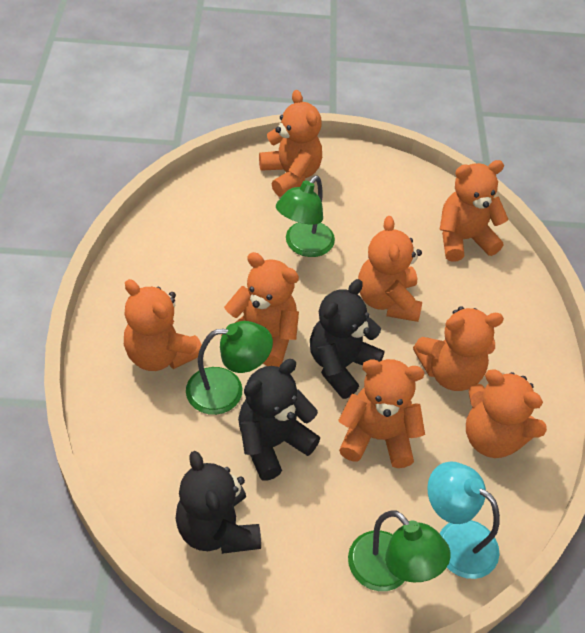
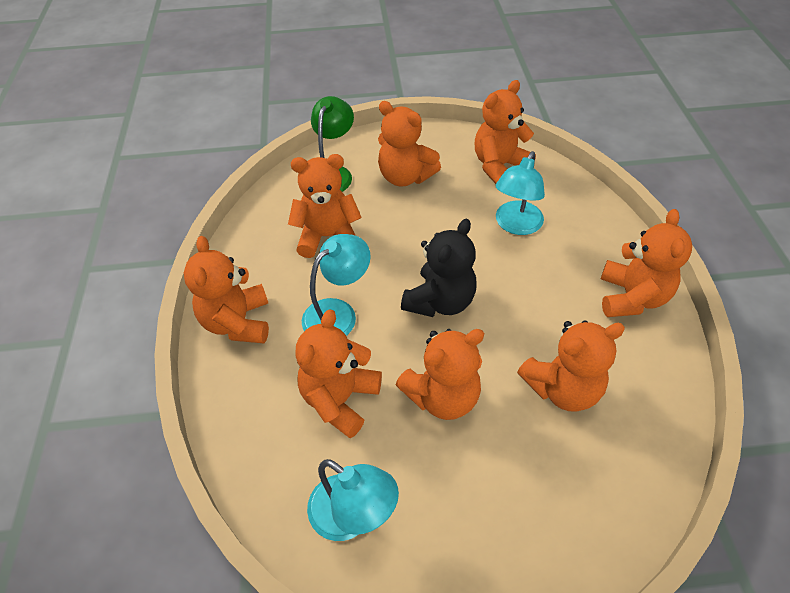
black teddy bear: 3 -> 1
green lamp: 3 -> 1
turquoise lamp: 1 -> 3

